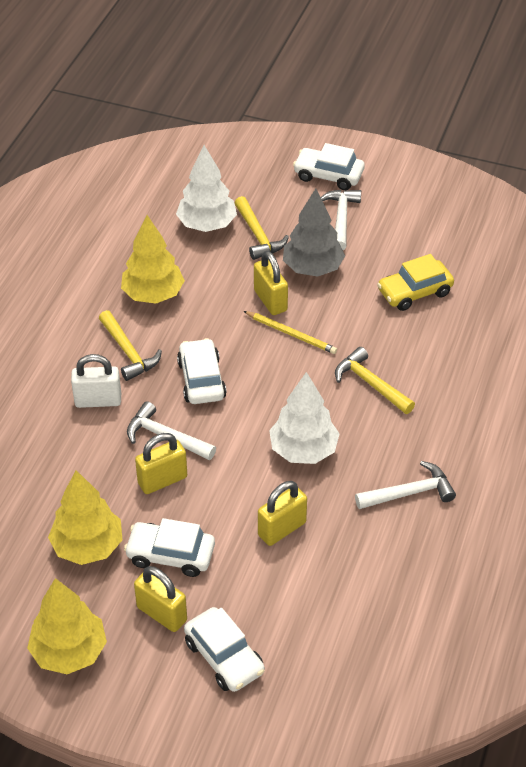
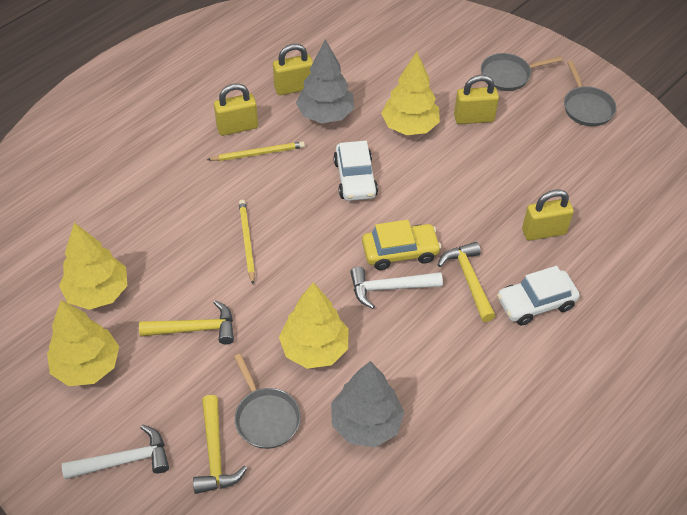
grey pan: 0 -> 3
grey tree: 1 -> 2
white car: 4 -> 2
white hammer: 3 -> 2
white padlock: 1 -> 0
white tree: 2 -> 0
yellow pencil: 1 -> 2
yellow tree: 3 -> 4

